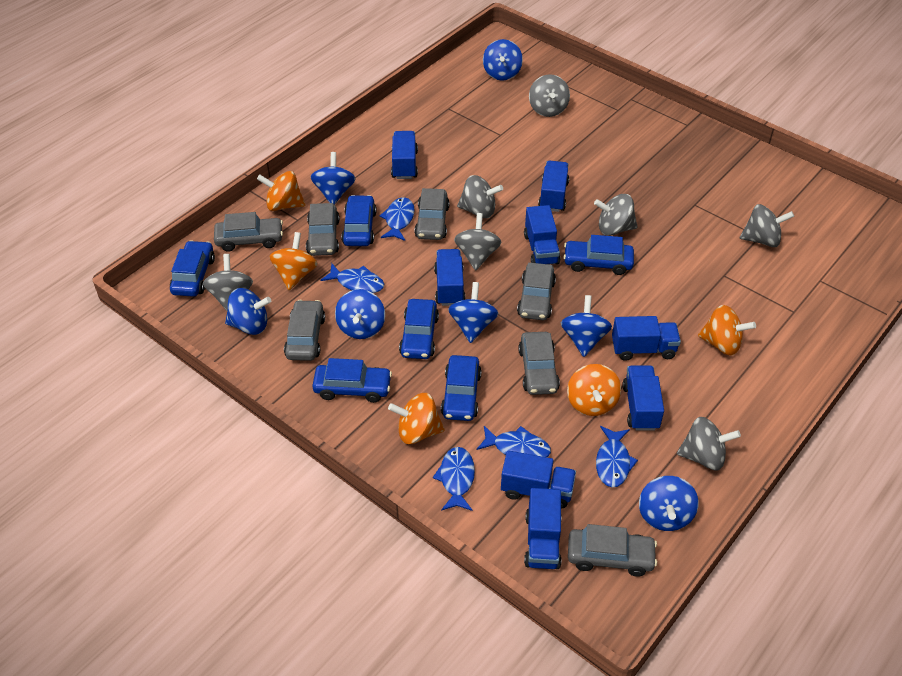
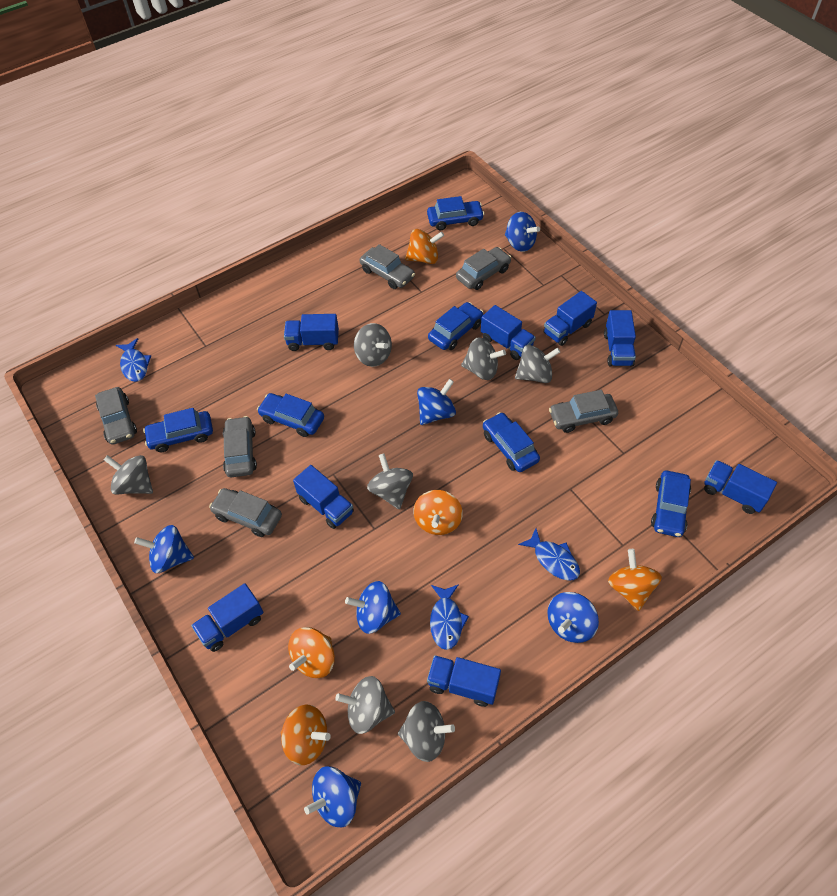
blue fish: 5 -> 3
blue spinning top: 7 -> 6
grey car: 7 -> 6

